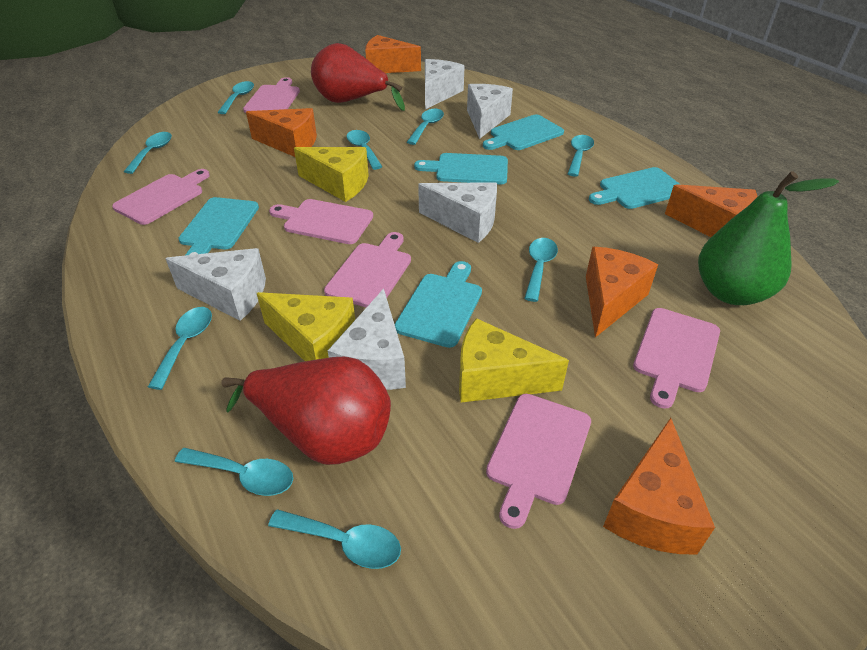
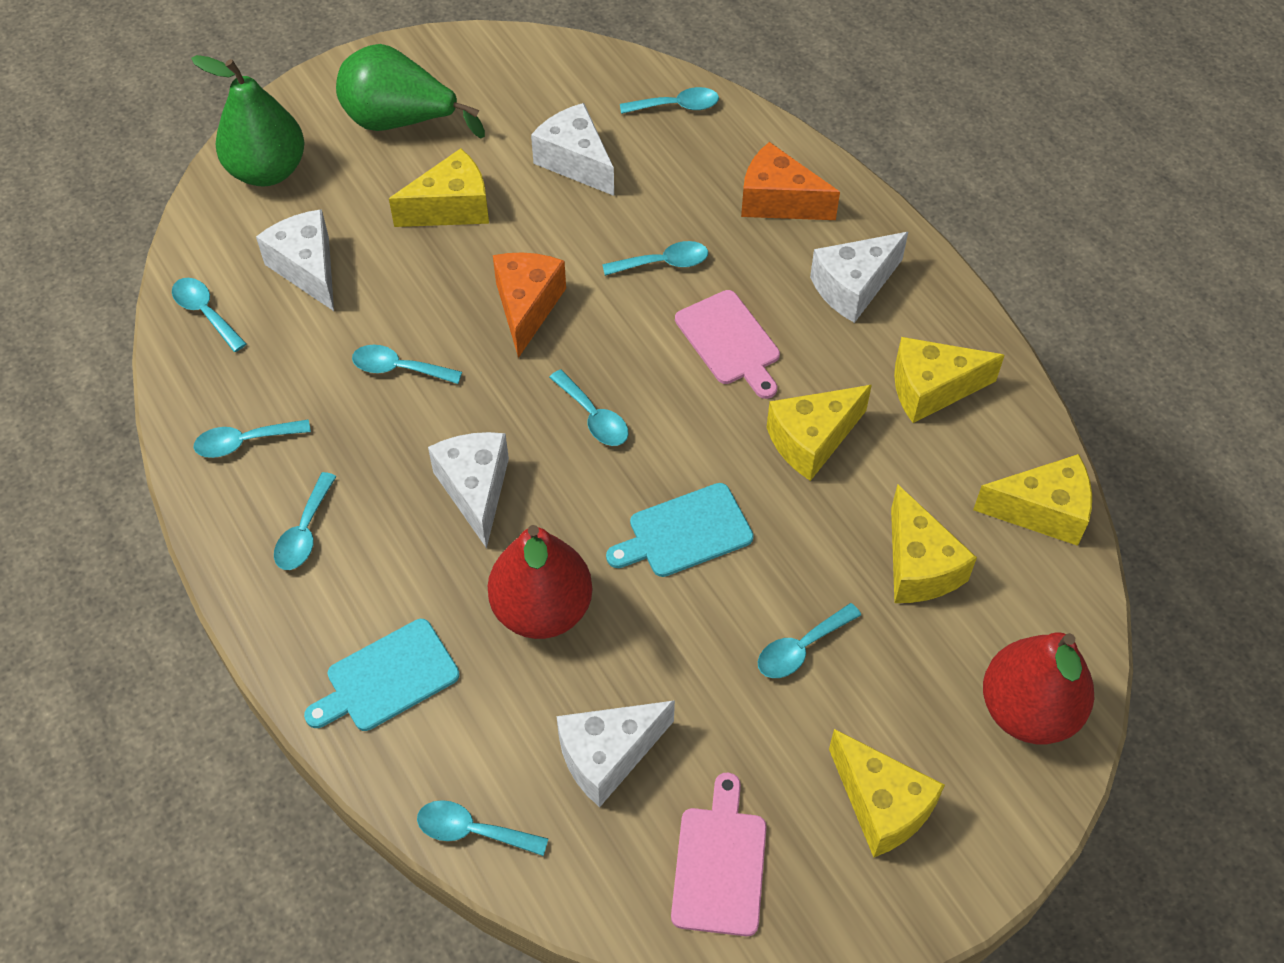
green pear: 1 -> 2
orange cheese: 5 -> 2
pink cutting board: 6 -> 2
turquoise cutting board: 5 -> 2
yellow cheese: 3 -> 6

